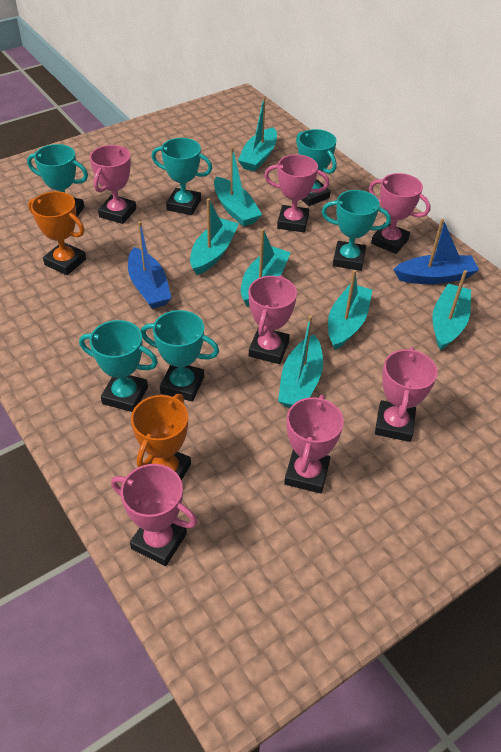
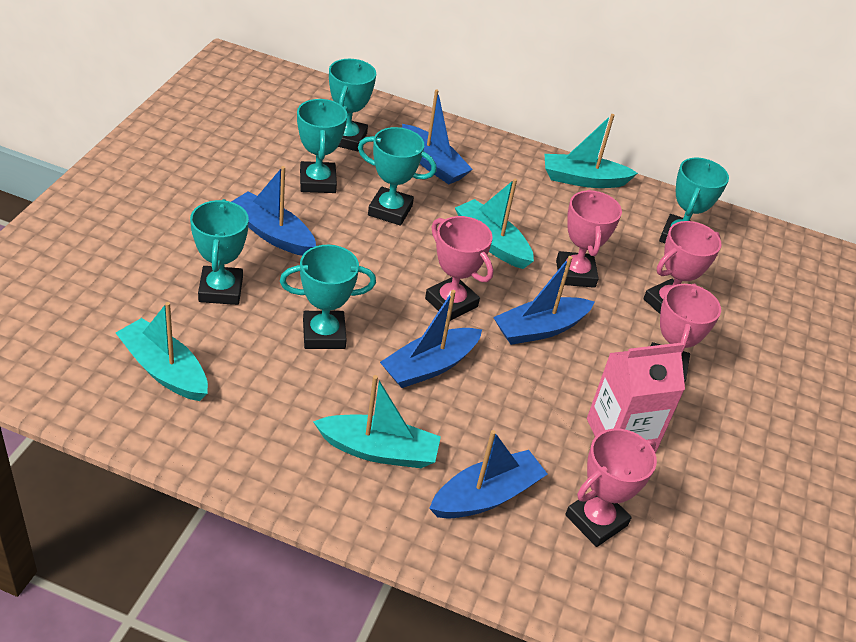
blue boat: 2 -> 5
orange trophy: 2 -> 0
pink carton: 0 -> 1
pink trophy: 7 -> 5
turquoise boat: 7 -> 4

